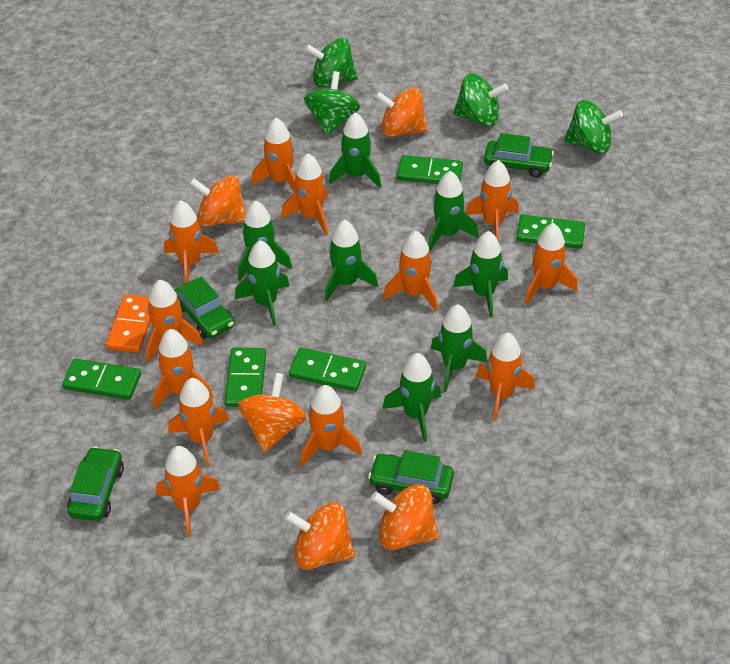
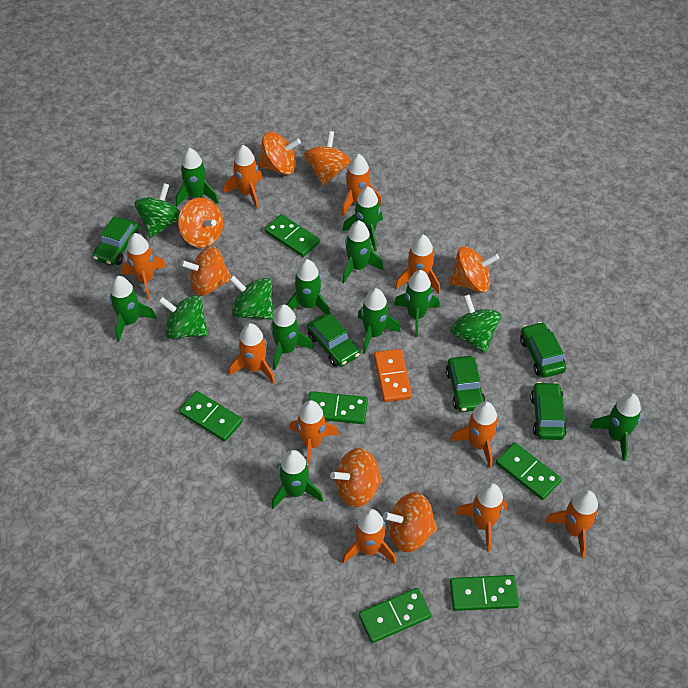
green car: 4 -> 5
green domino: 5 -> 6
green rocket: 8 -> 10
orange rocket: 12 -> 10
orange spinning top: 5 -> 7

